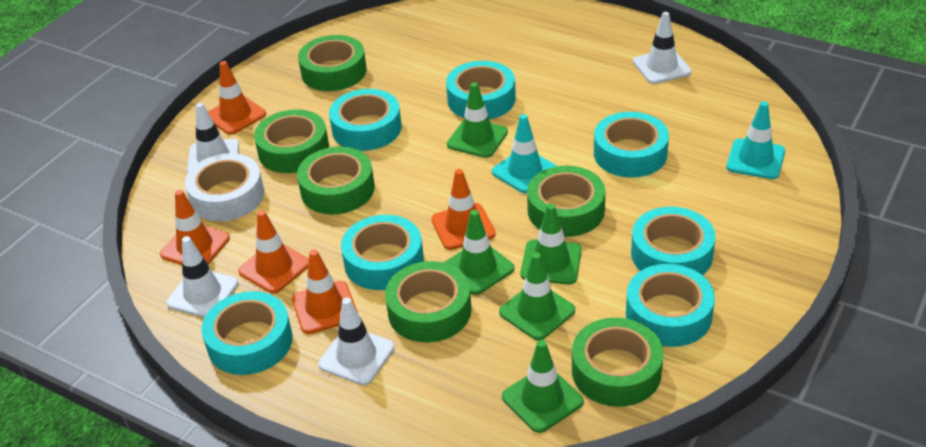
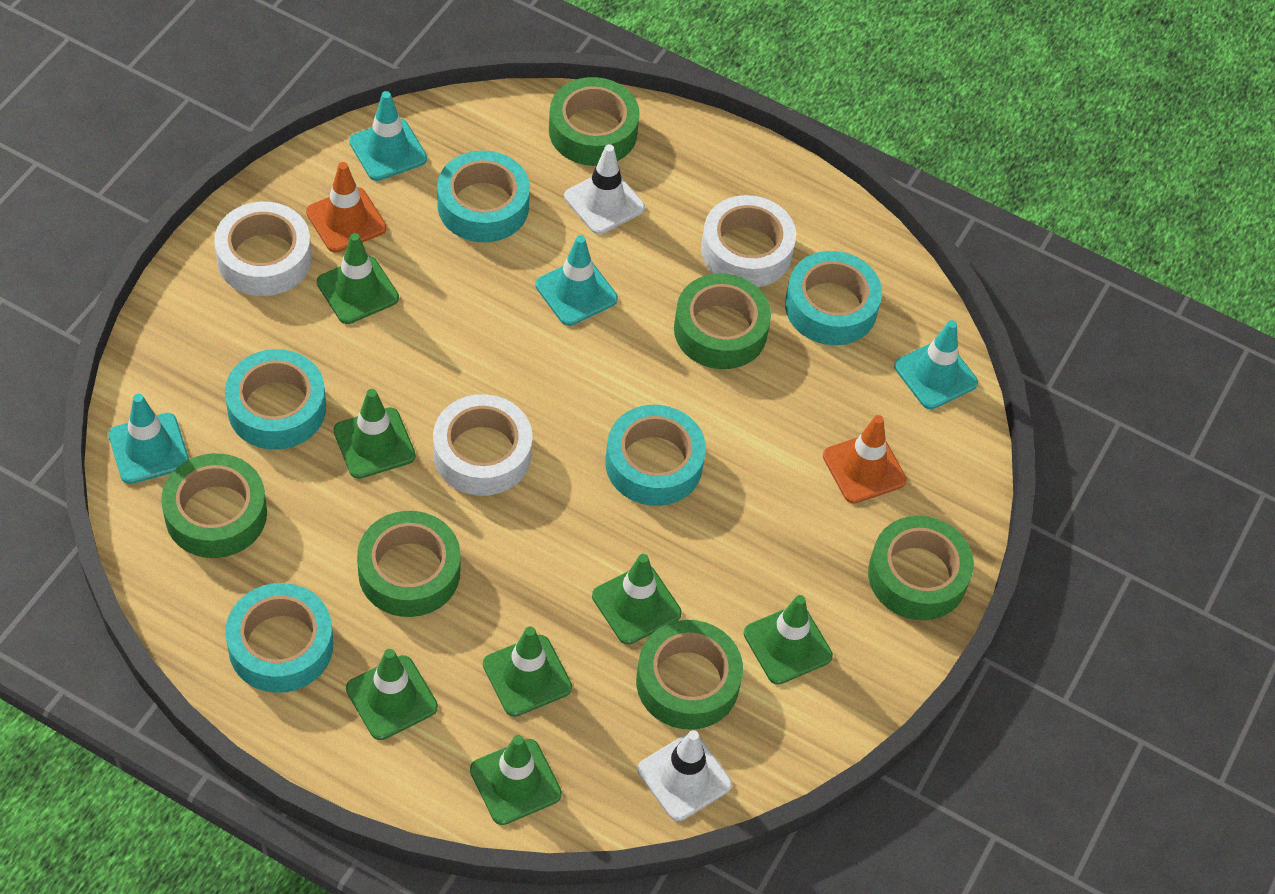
green traffic cone: 5 -> 7
orange traffic cone: 5 -> 2
turquoise tape: 7 -> 5
turquoise traffic cone: 2 -> 4
white tape: 1 -> 3
white traffic cone: 4 -> 2

